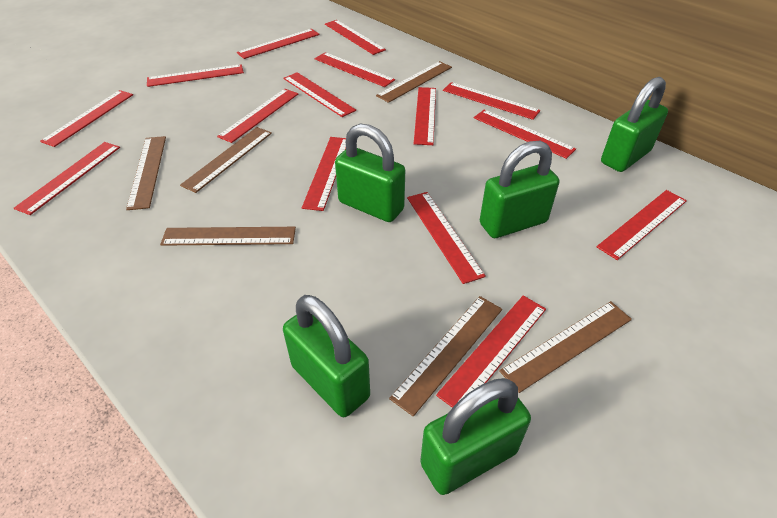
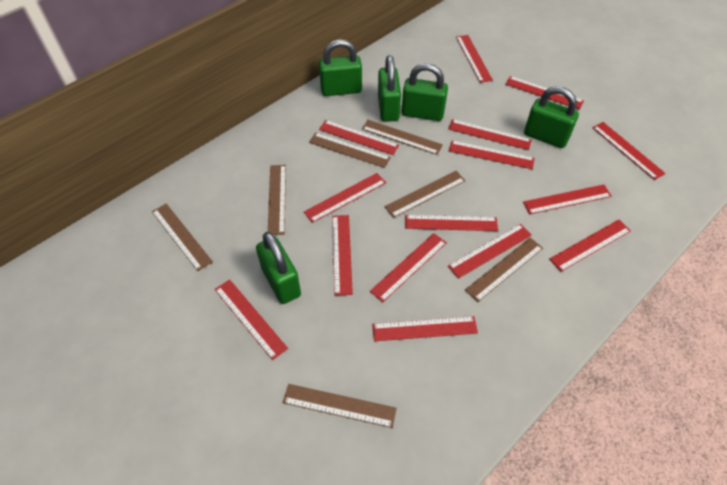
brown ruler: 6 -> 7

